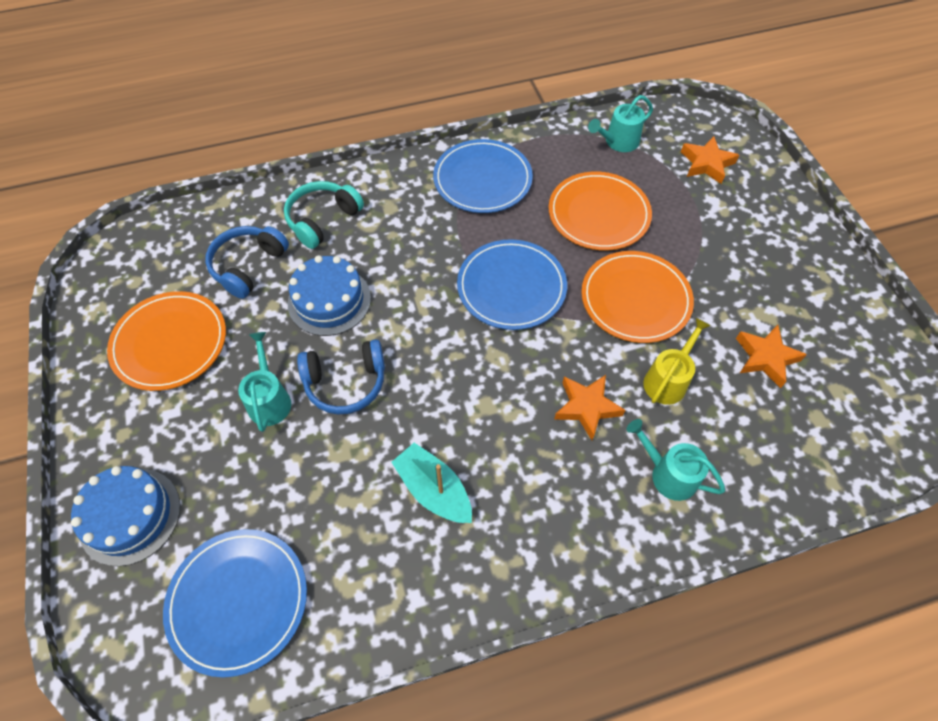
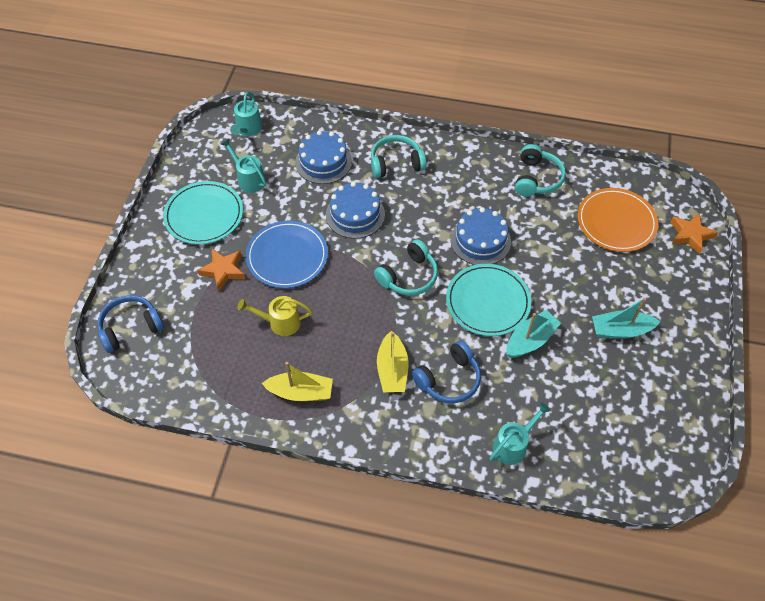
blue cake: 2 -> 3
blue plate: 3 -> 1
orange plate: 3 -> 1
orange star: 3 -> 2
turquoise boat: 1 -> 2
turquoise headphones: 1 -> 3
turquoise plate: 0 -> 2
yellow boat: 0 -> 2

